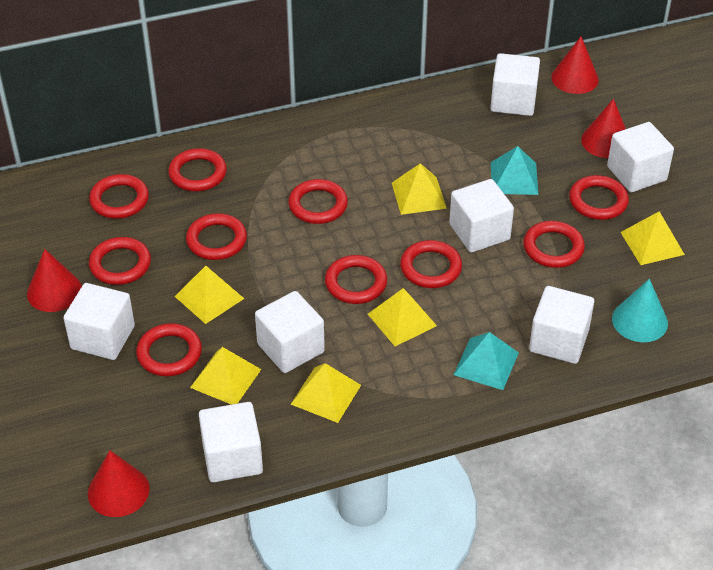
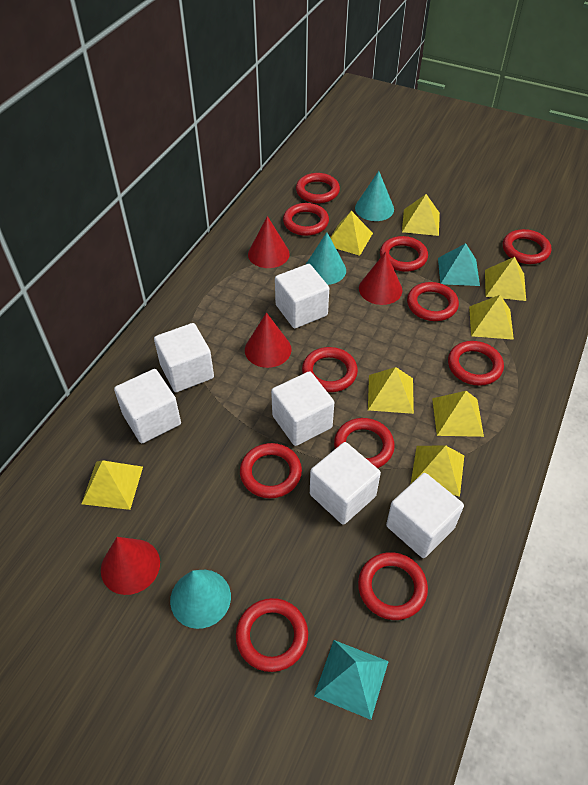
red ring: 10 -> 11
turquoise cone: 1 -> 3
white cube: 7 -> 6
yellow pyramid: 6 -> 8

